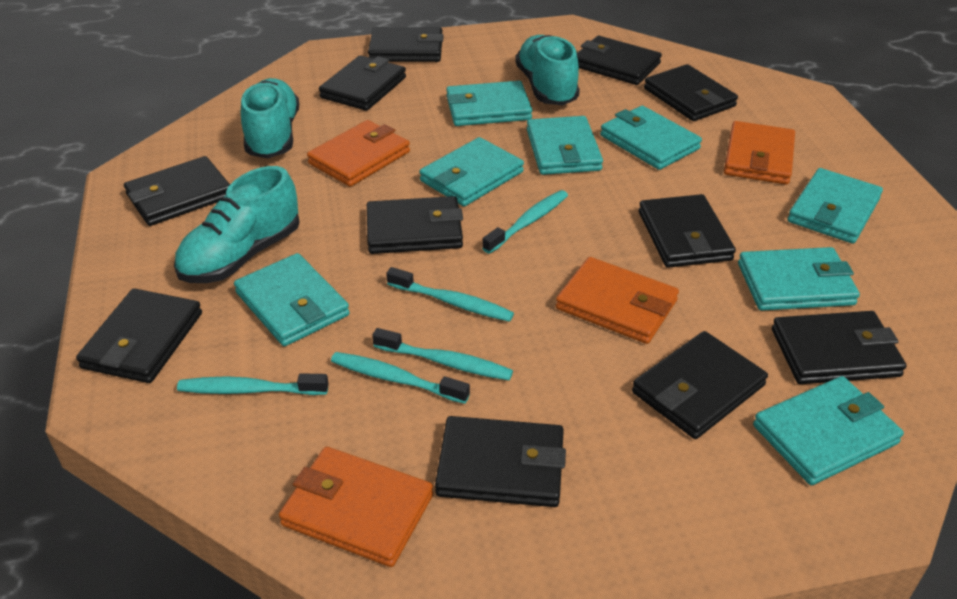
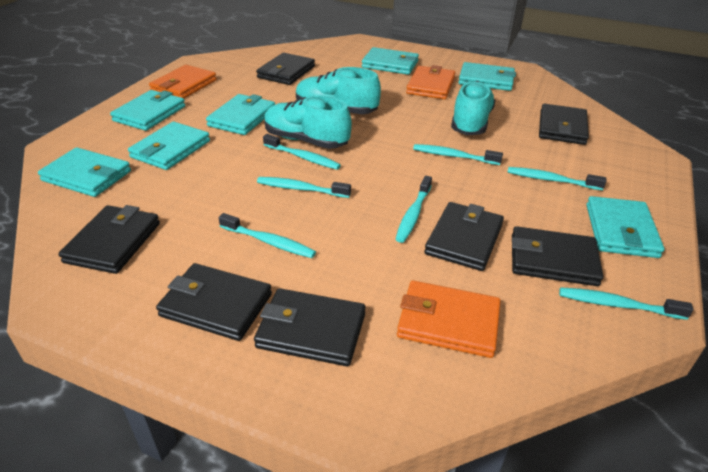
black wallet: 11 -> 7
orange wallet: 4 -> 3
turquoise toothbrush: 5 -> 7
turquoise wallet: 8 -> 7

